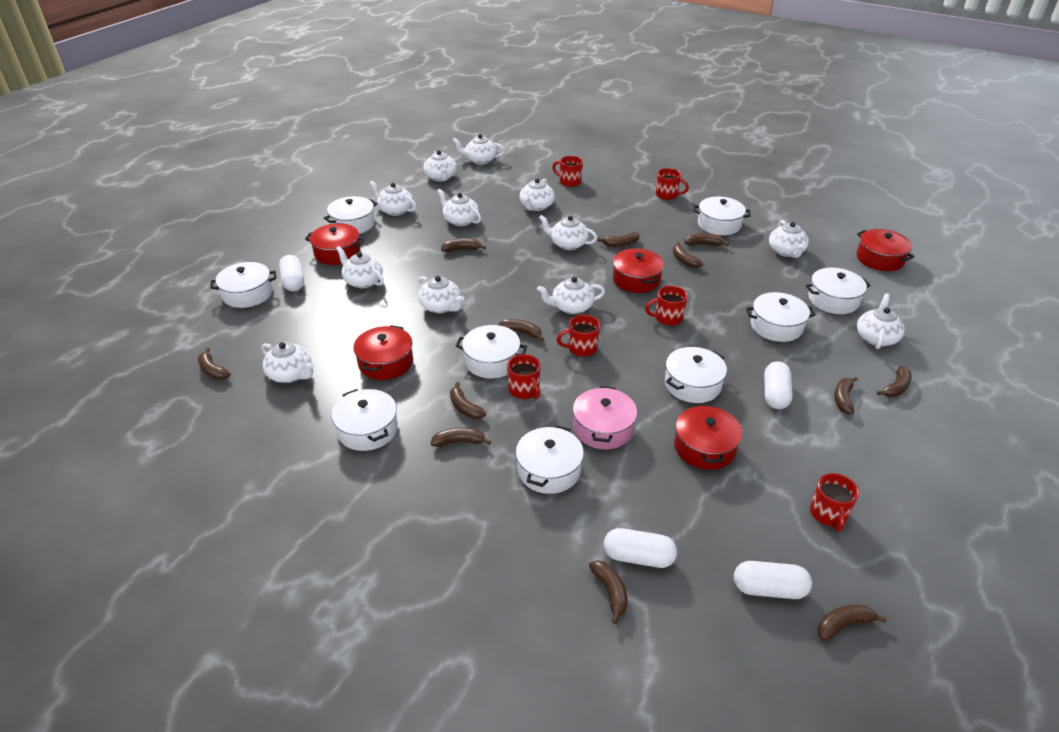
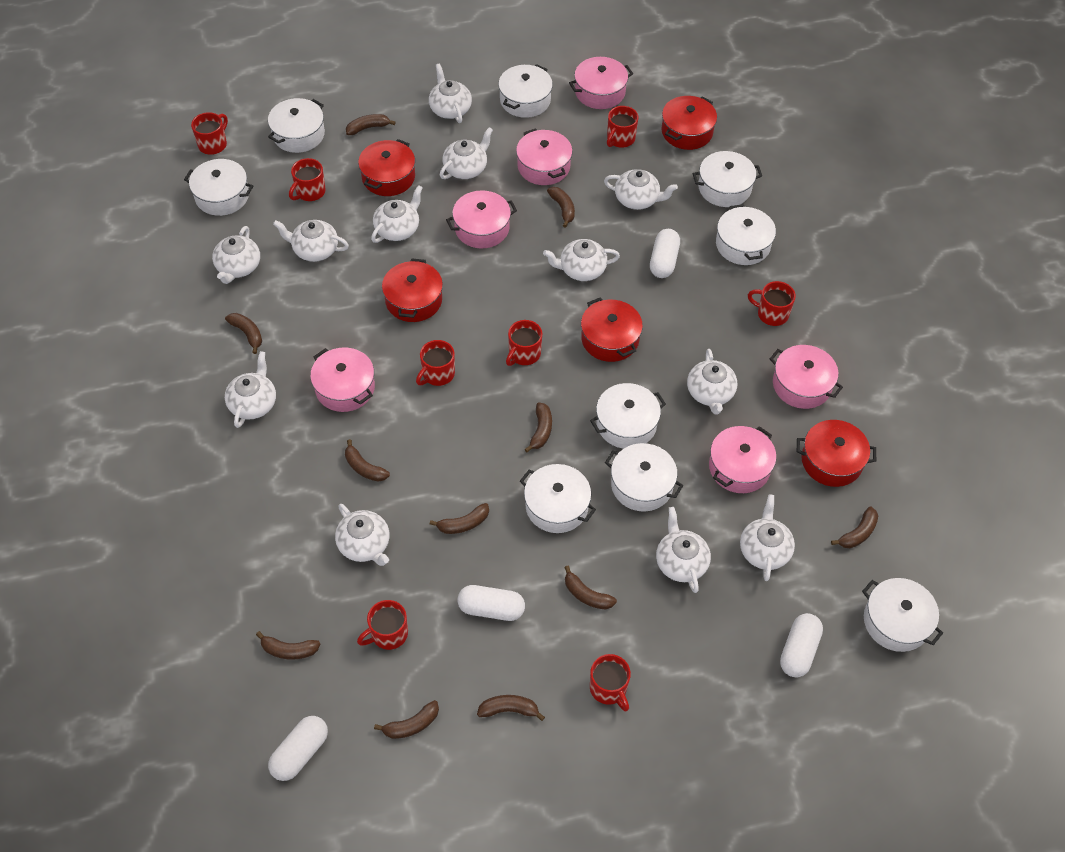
brown banana: 12 -> 11
pink pot: 1 -> 6
red mug: 6 -> 8

